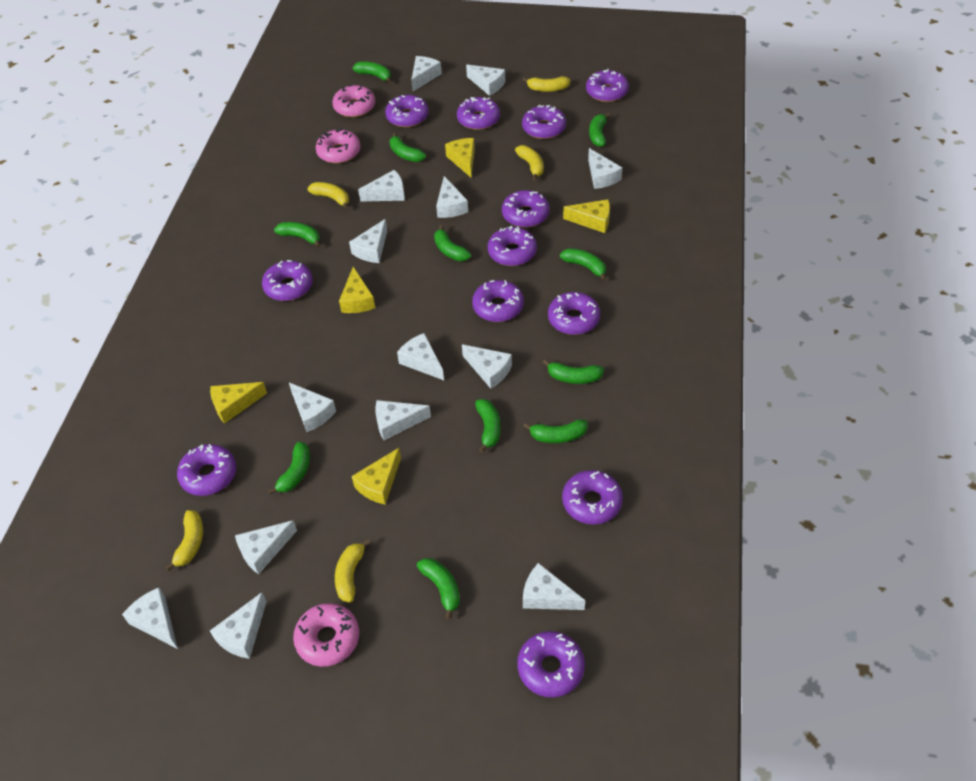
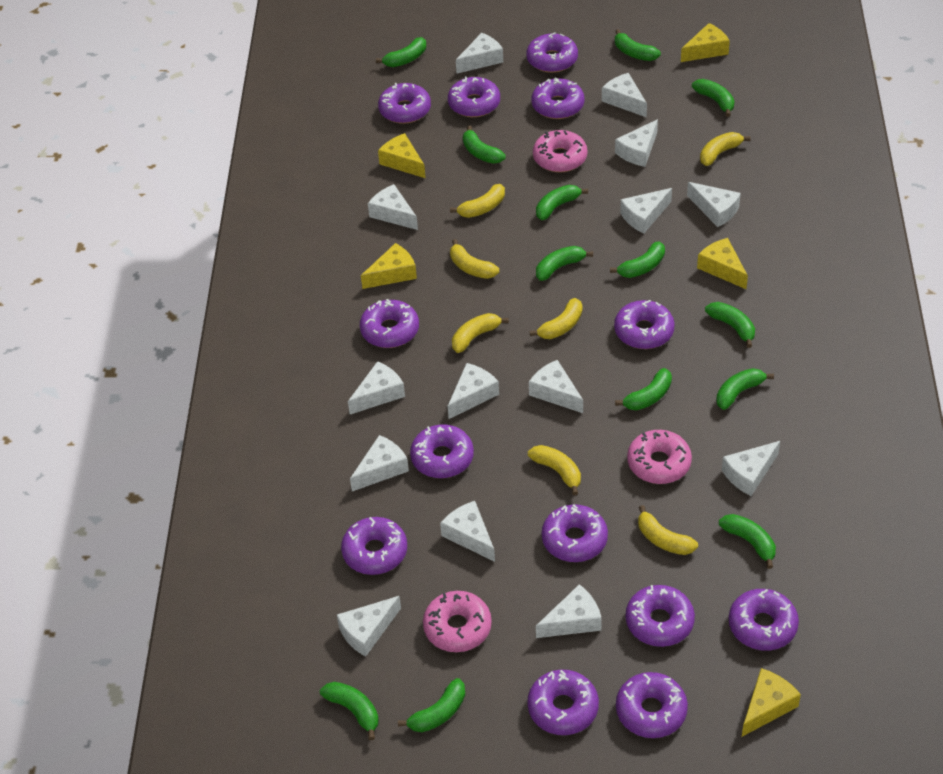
green banana: 11 -> 13
purple donut: 12 -> 13
yellow banana: 5 -> 7

